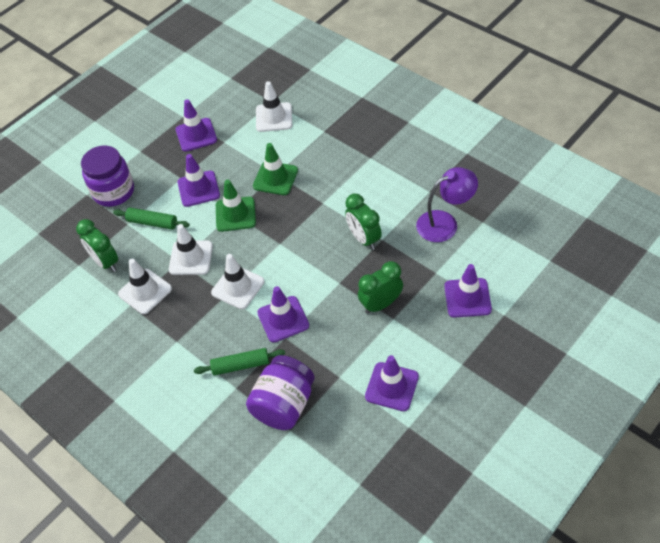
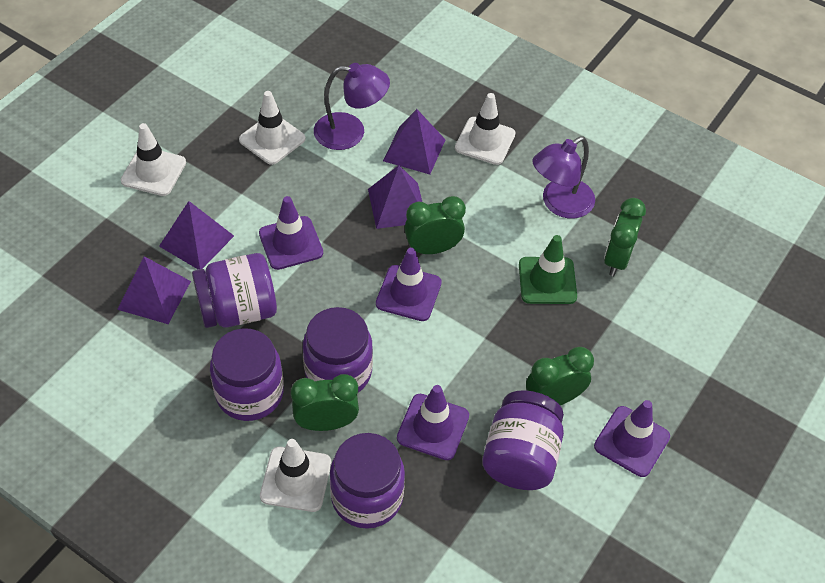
green clock: 3 -> 4
green rolling pin: 2 -> 0
green traffic cone: 2 -> 1
purple jar: 2 -> 5
purple lamp: 1 -> 2
purple pyramid: 0 -> 4
purple traffic cone: 5 -> 4

